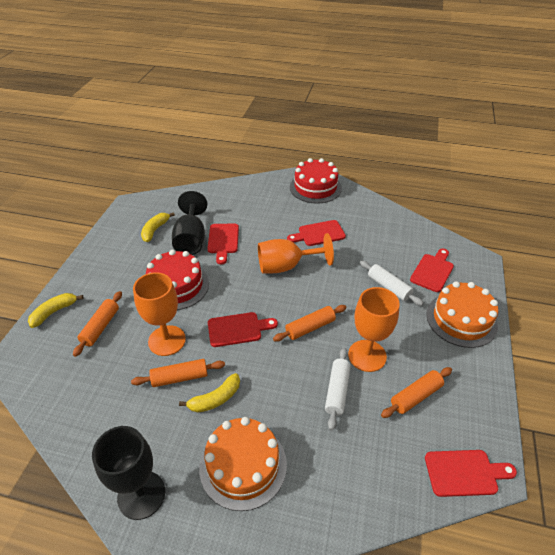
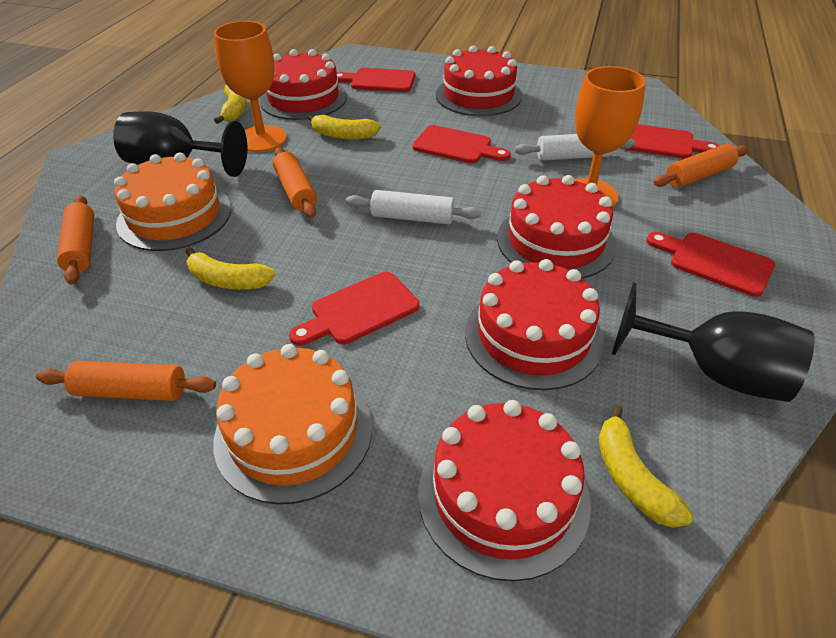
orange goblet: 3 -> 2
red cake: 2 -> 5
yellow banana: 3 -> 4

